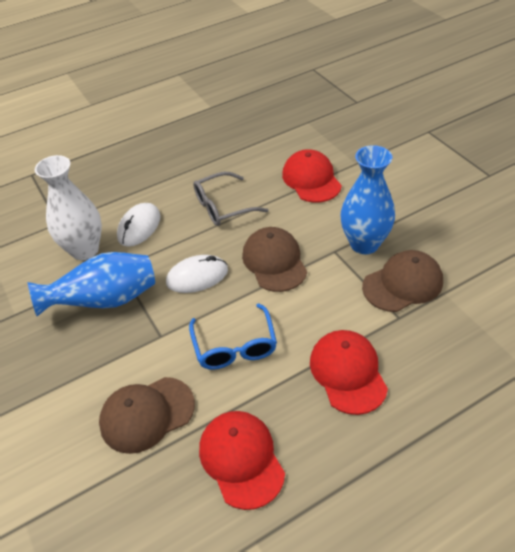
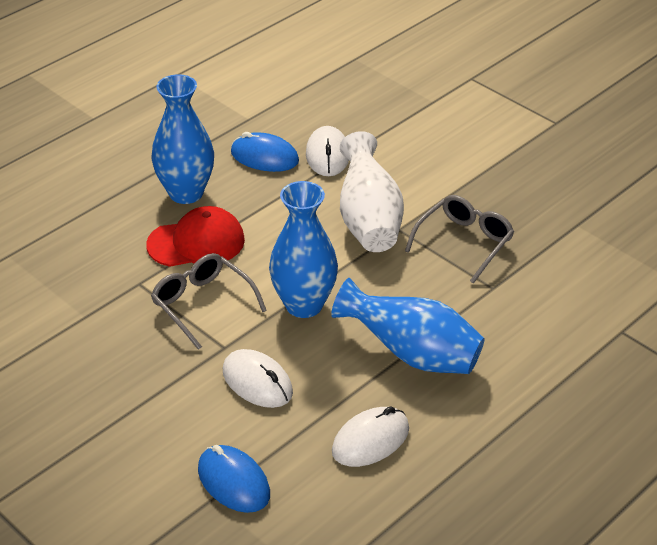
blue glasses: 1 -> 0
blue mouse: 0 -> 2
blue vase: 2 -> 3
brown cap: 3 -> 0
grey glasses: 1 -> 2
red cap: 3 -> 1
white mouse: 2 -> 3

